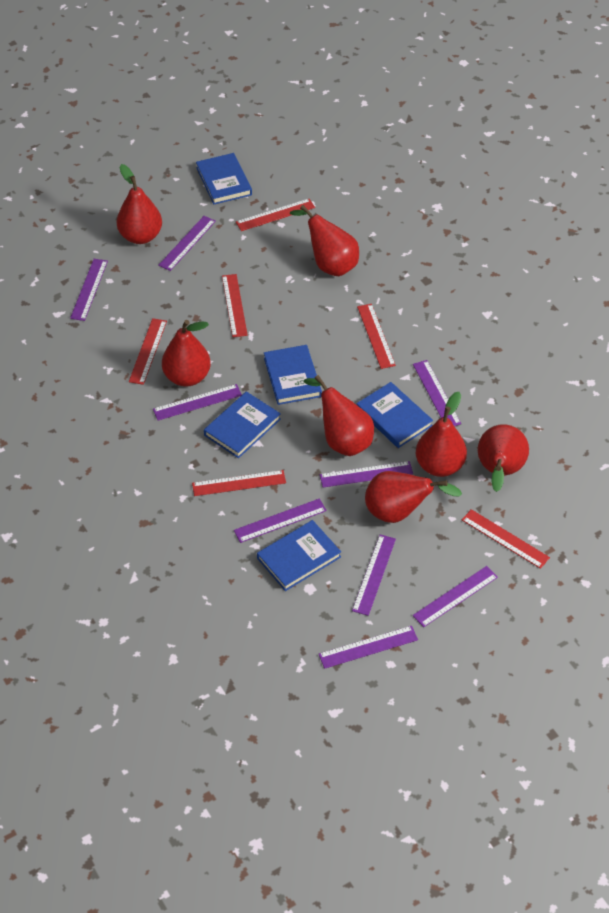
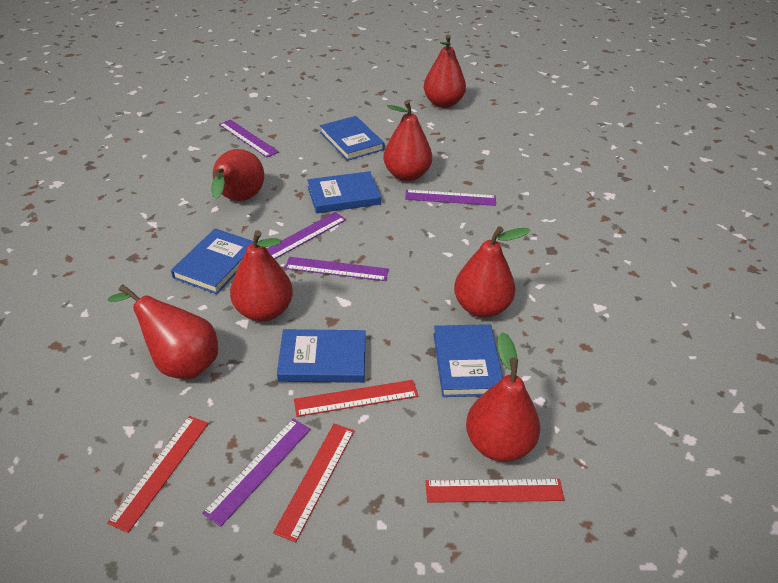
purple ruler: 9 -> 5
red ruler: 6 -> 4

